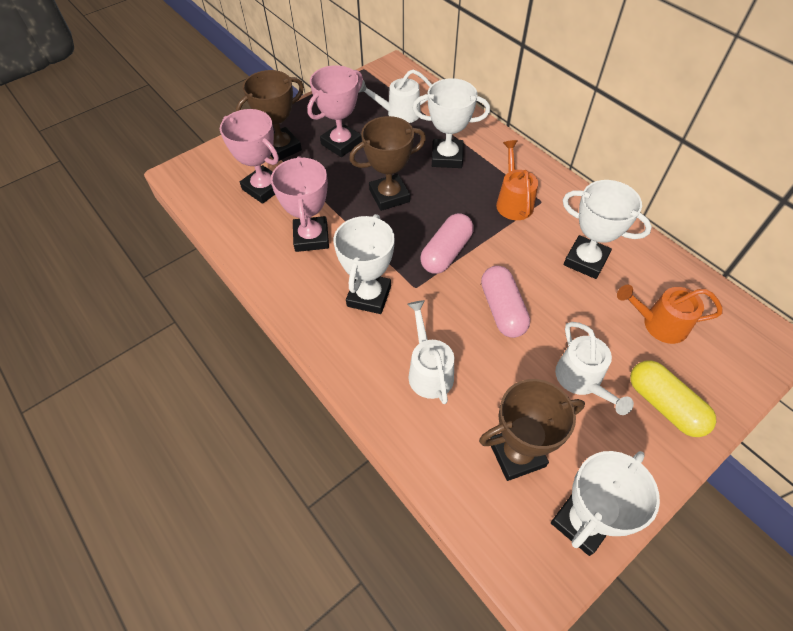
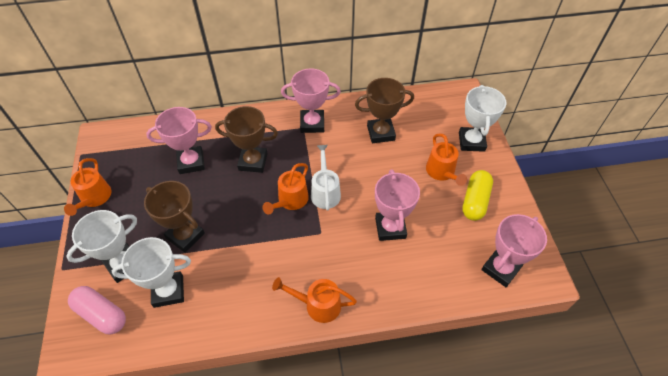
orange watering can: 2 -> 4
pink capsule: 2 -> 1
pink trophy: 3 -> 4
white trophy: 4 -> 3
white watering can: 3 -> 1

